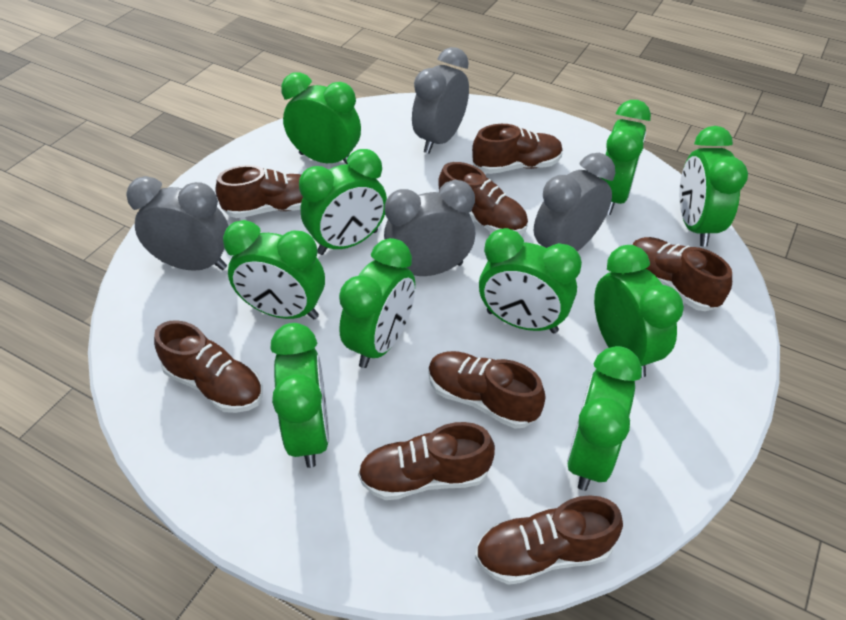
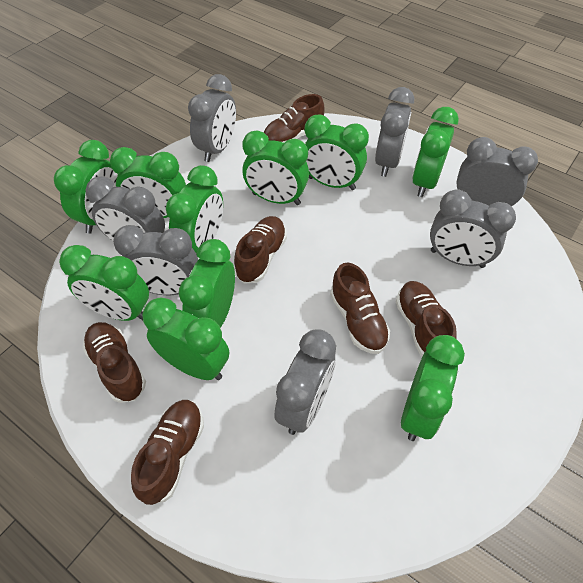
brown shoe: 8 -> 6
grey clock: 4 -> 7

